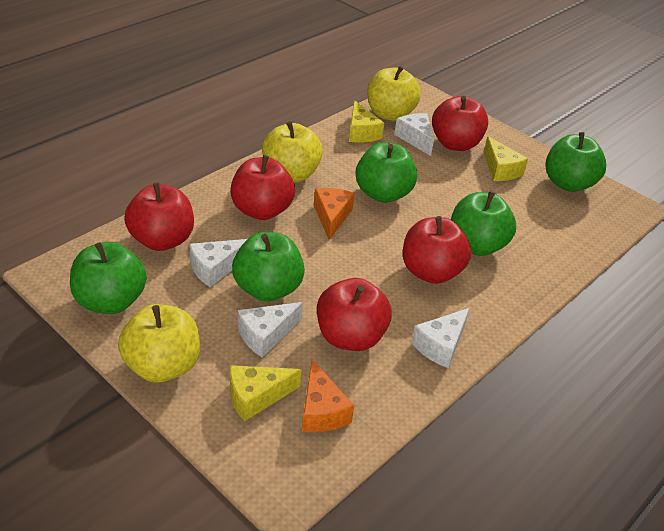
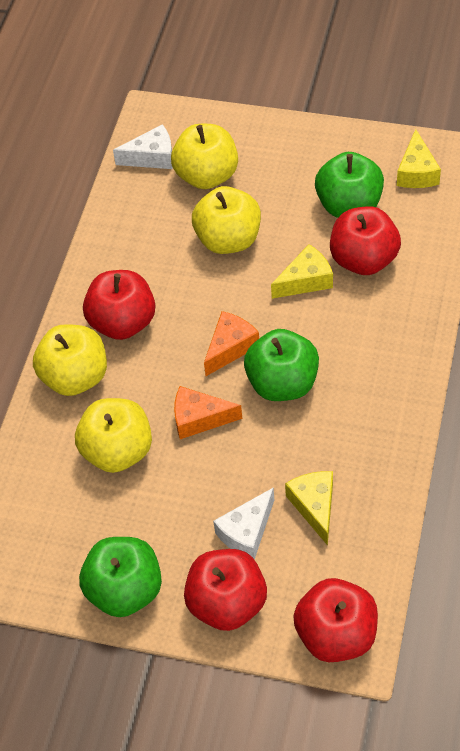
green apple: 5 -> 3
red apple: 5 -> 4
white cheese: 4 -> 2
yellow apple: 3 -> 4

